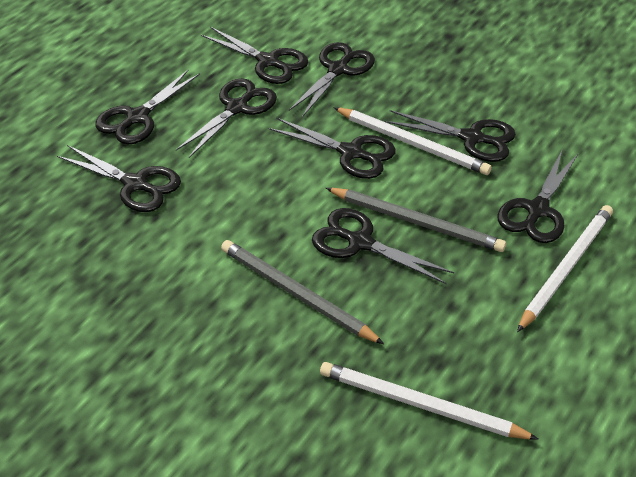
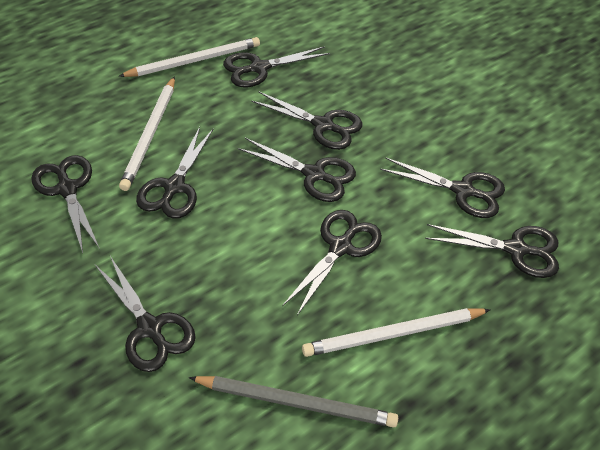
grey pencil: 2 -> 1

